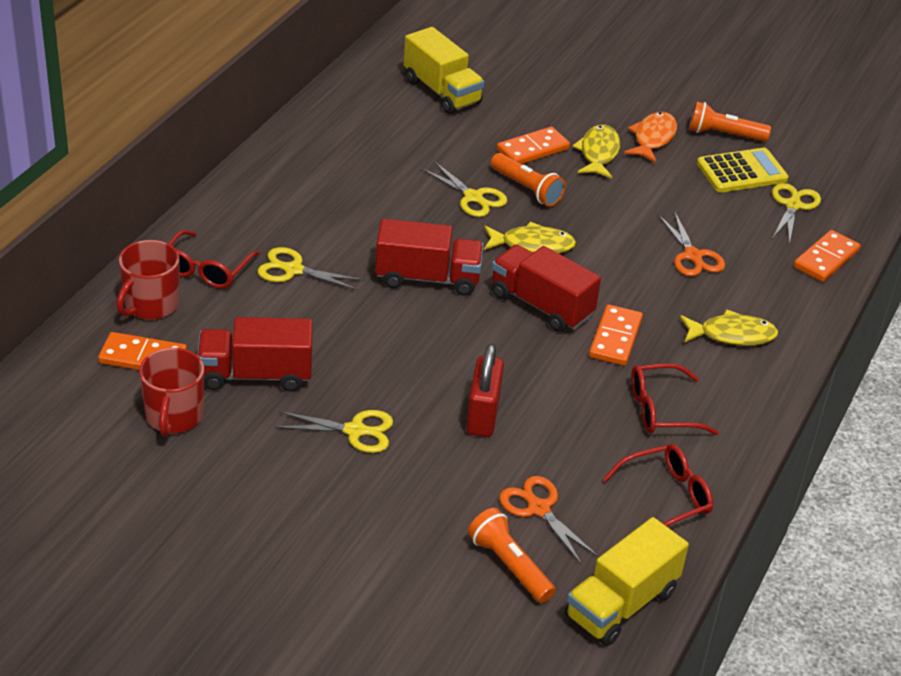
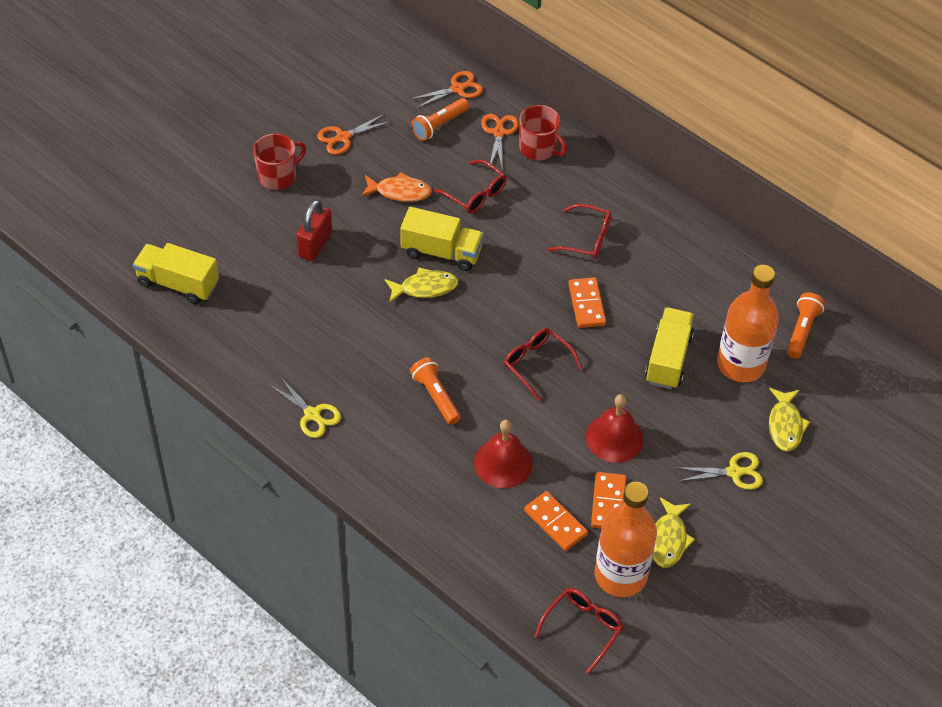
orange bottle: 0 -> 2
orange domino: 4 -> 3
orange scissors: 2 -> 3
red bell: 0 -> 2
red glasses: 3 -> 4
red truck: 3 -> 0
yellow calculator: 1 -> 0
yellow scissors: 4 -> 2
yellow truck: 2 -> 3

